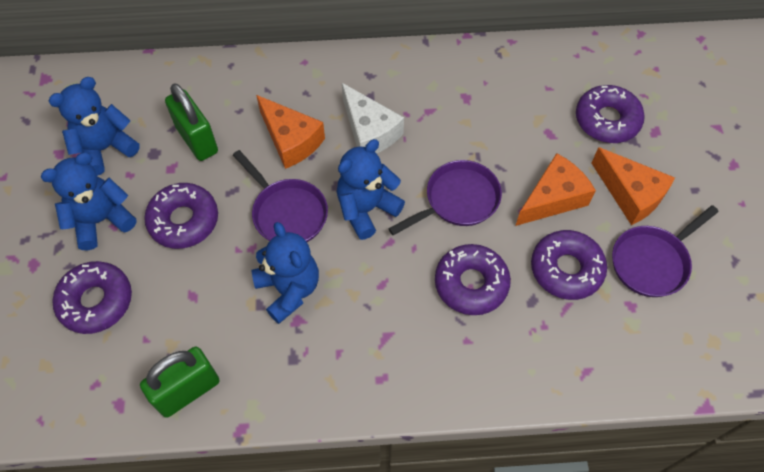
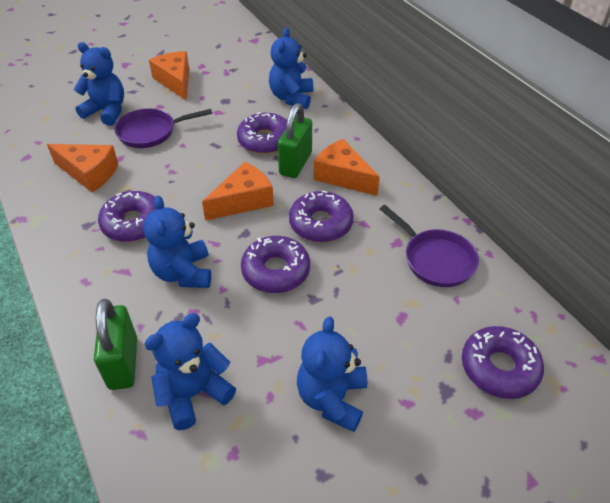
blue teddy bear: 4 -> 5
orange cheese: 3 -> 4
purple pan: 3 -> 2
white cheese: 1 -> 0

